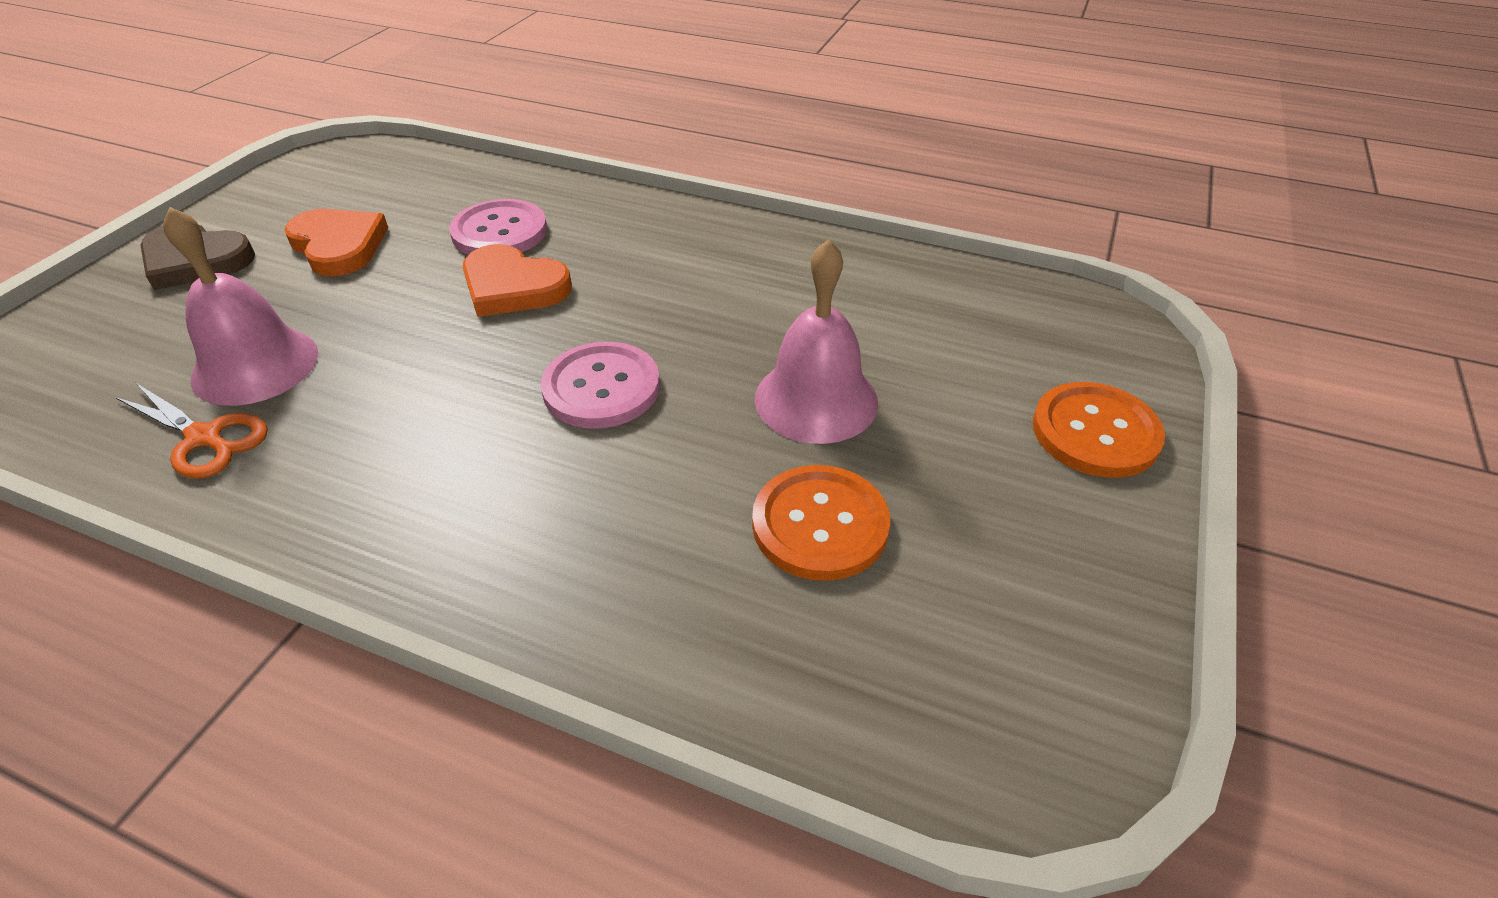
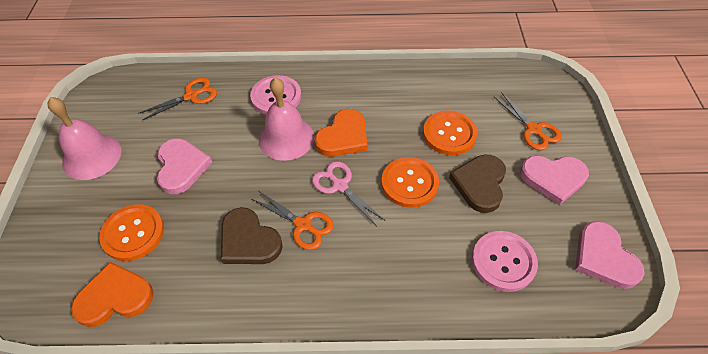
brown heart: 1 -> 2
orange button: 2 -> 3
orange scissors: 1 -> 3
pink heart: 0 -> 3
pink scissors: 0 -> 1

